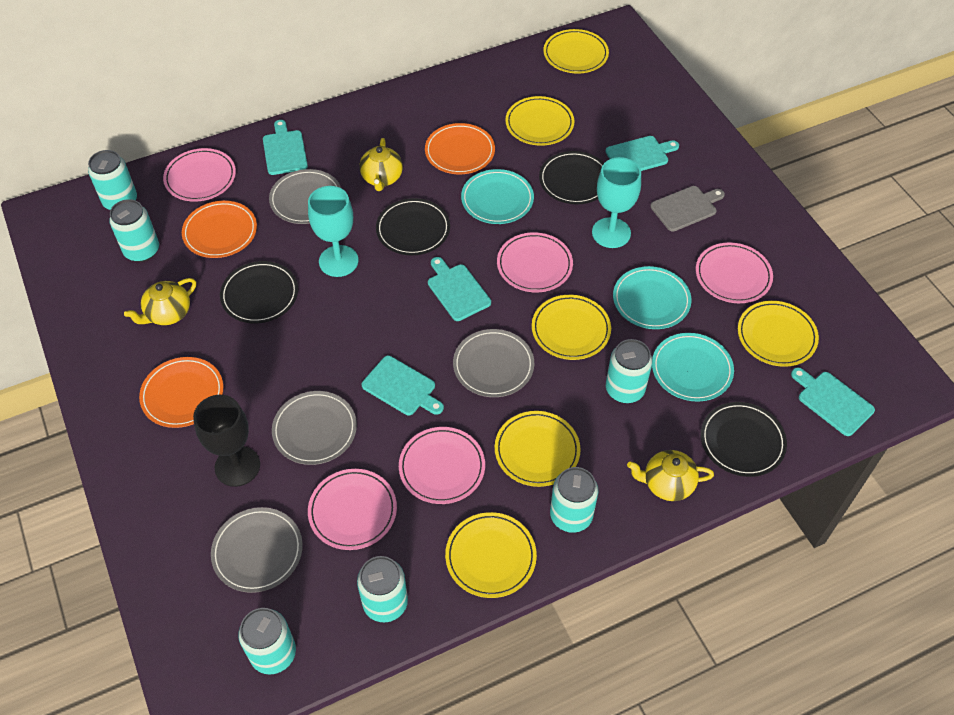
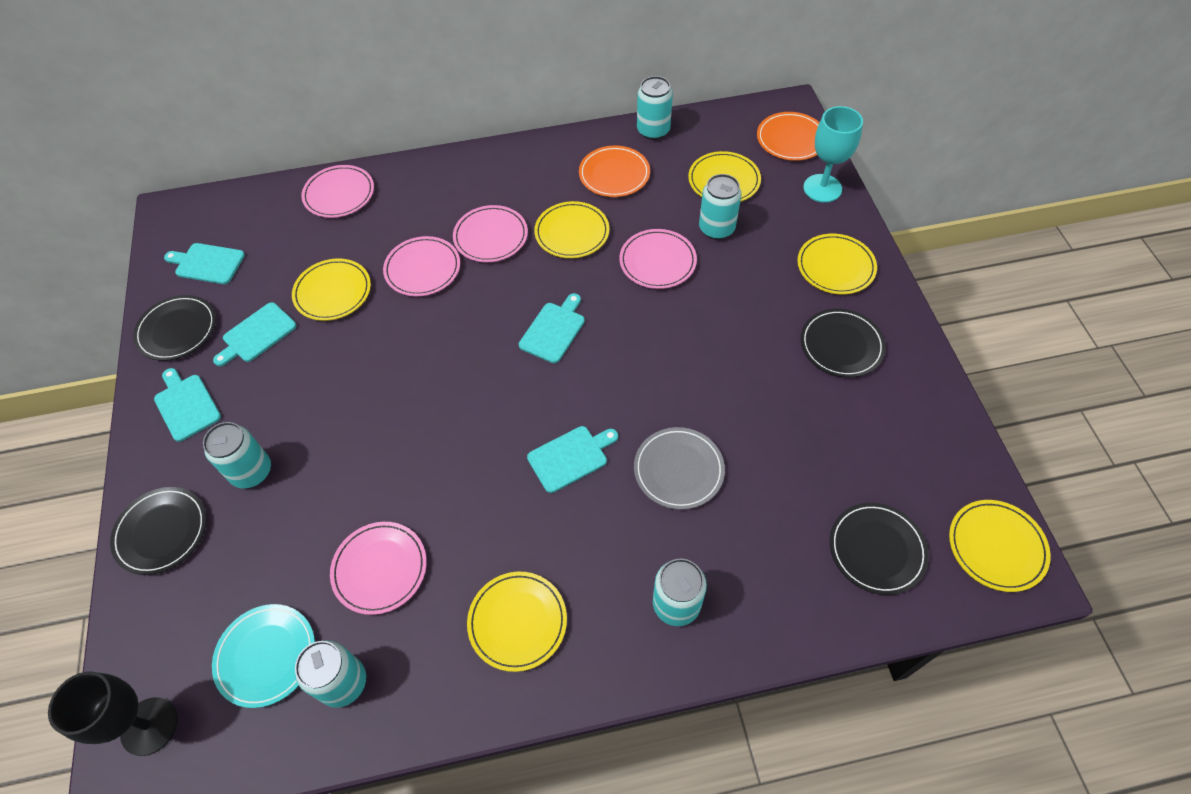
grey cutting board: 1 -> 0
grey plate: 4 -> 1
orange plate: 3 -> 2
turquoise can: 6 -> 5
turquoise goblet: 2 -> 1
turquoise plate: 3 -> 1
yellow teapot: 3 -> 0

